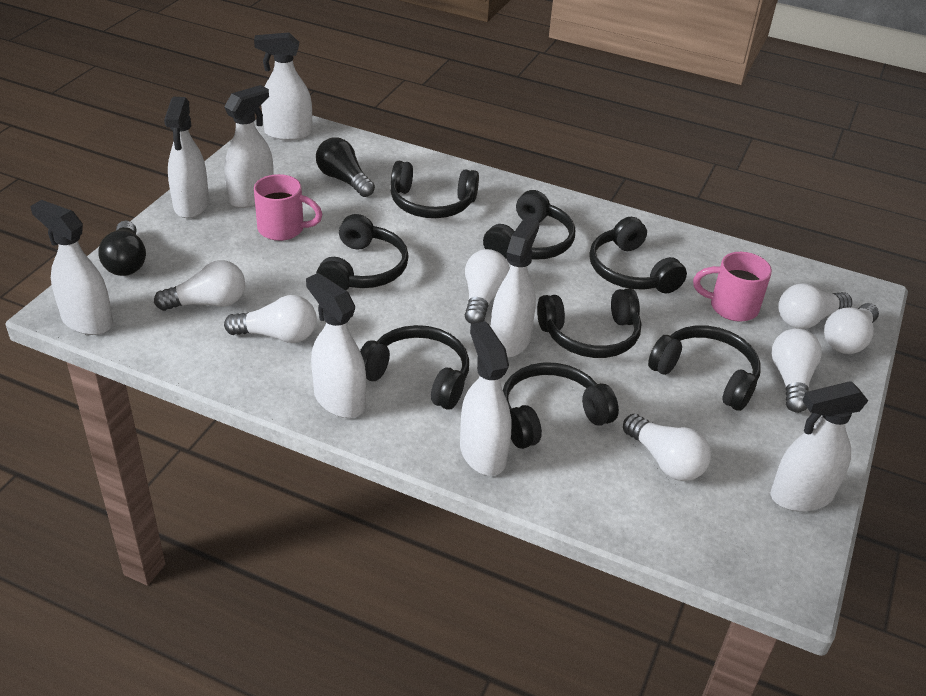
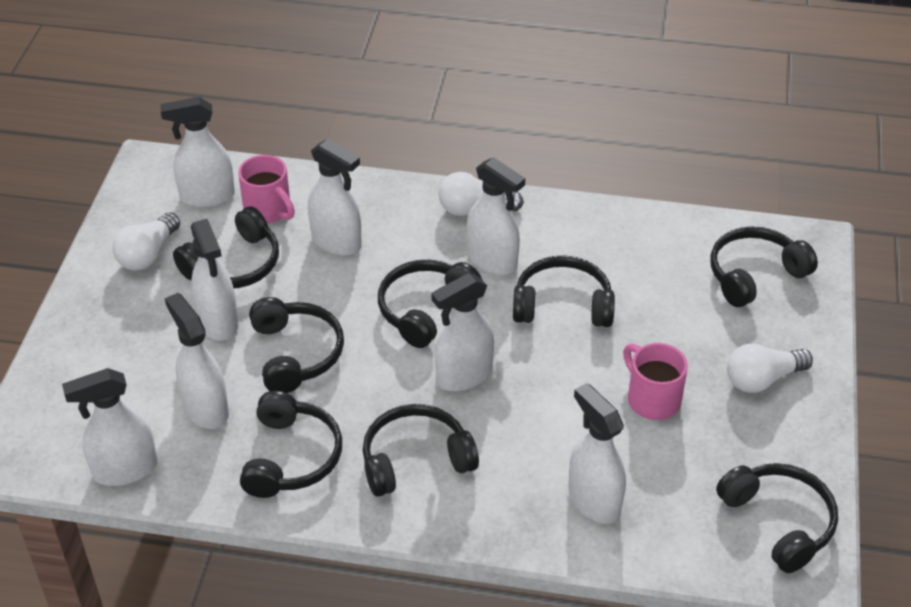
black light bulb: 2 -> 0
white light bulb: 7 -> 3

